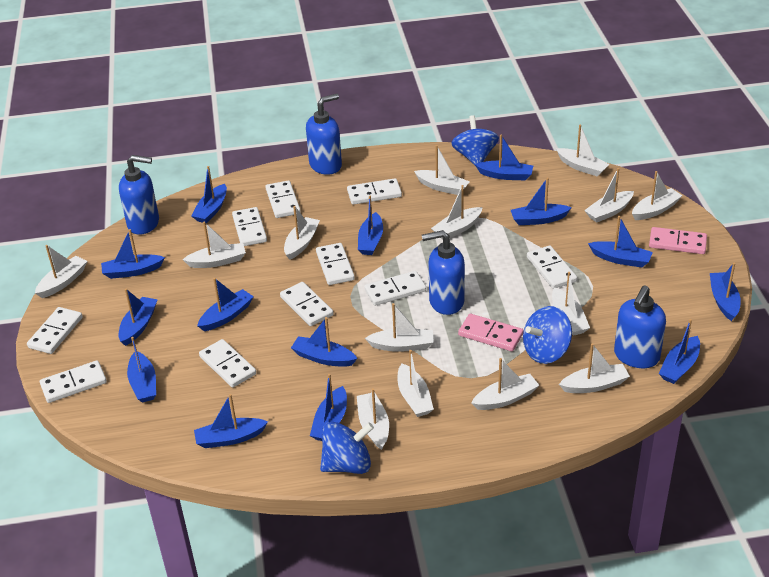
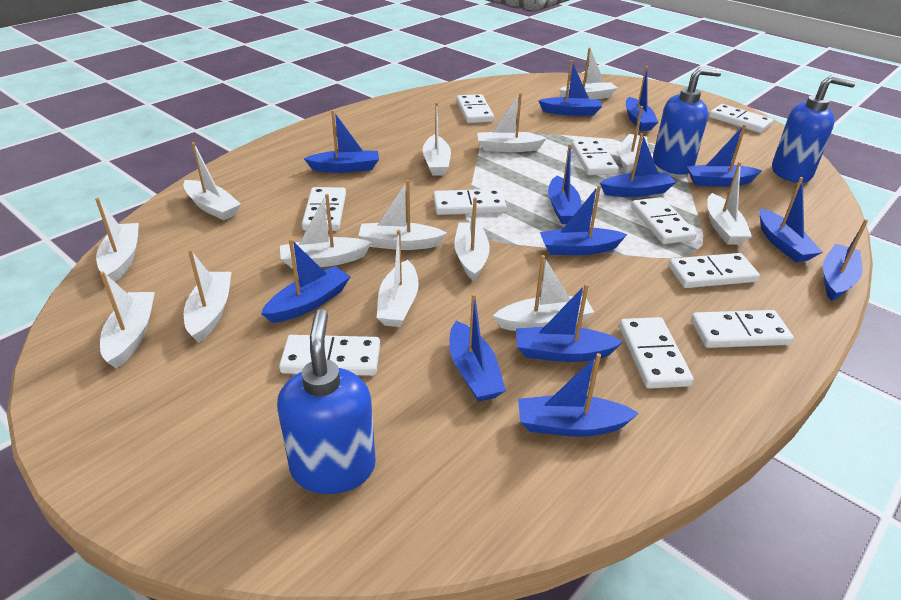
blue boat: 14 -> 13
blue soap dispenser: 4 -> 3
blue spinning top: 3 -> 0
pink domino: 2 -> 0

